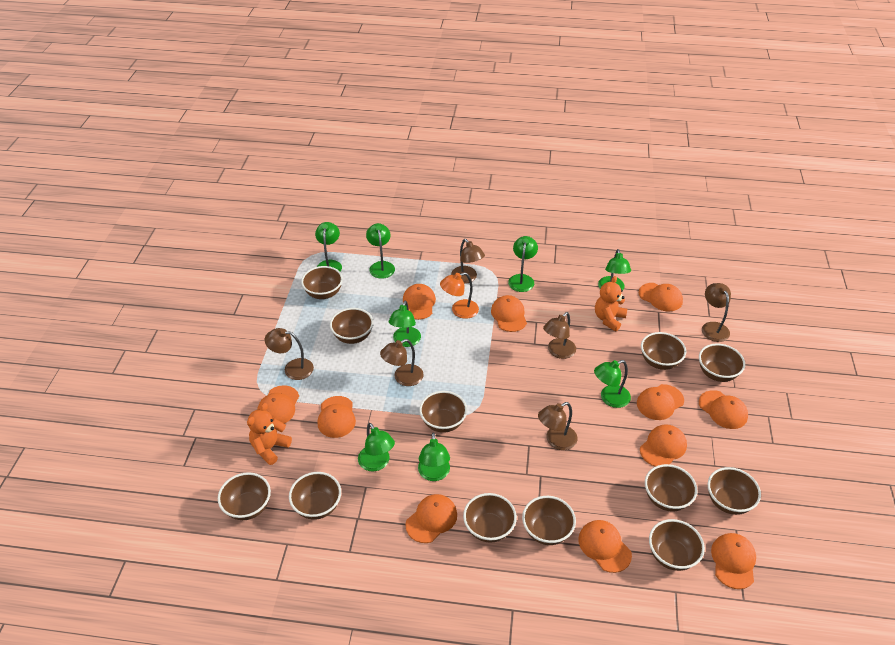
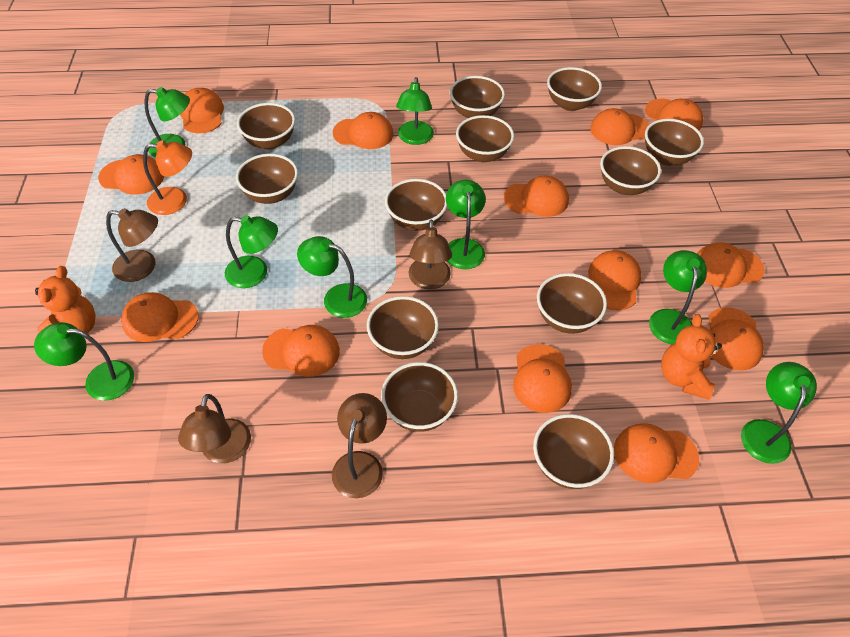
brown lamp: 6 -> 4
orange cap: 11 -> 13

